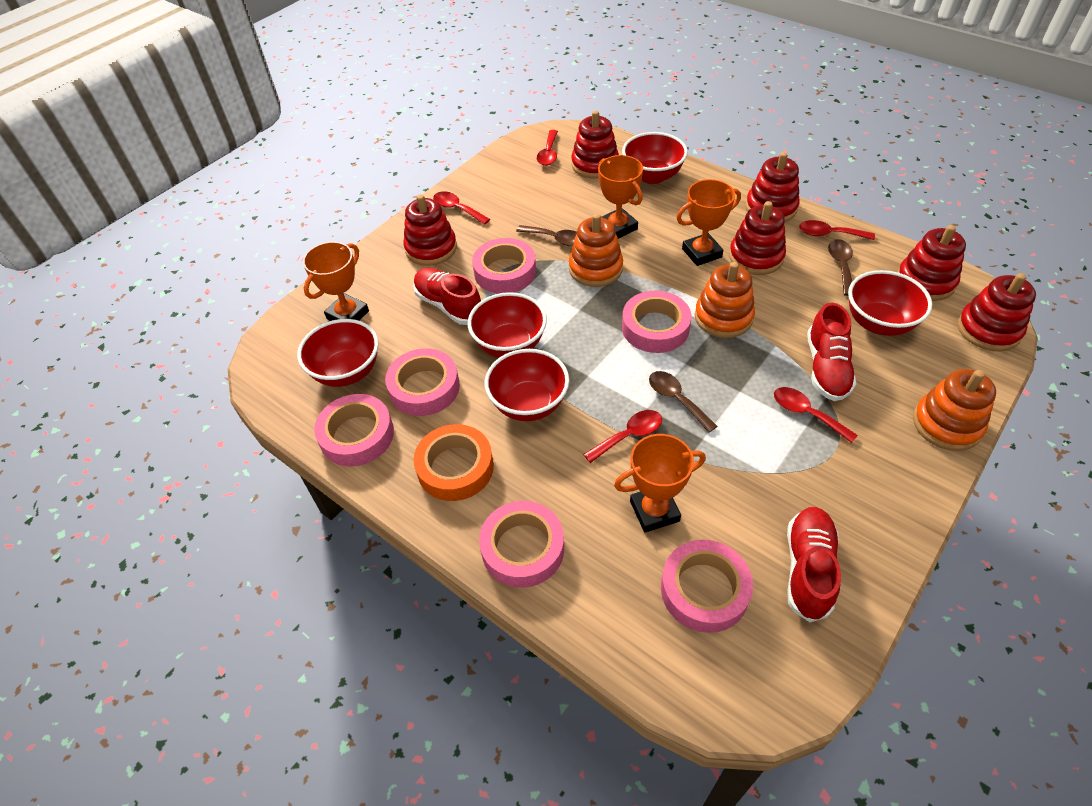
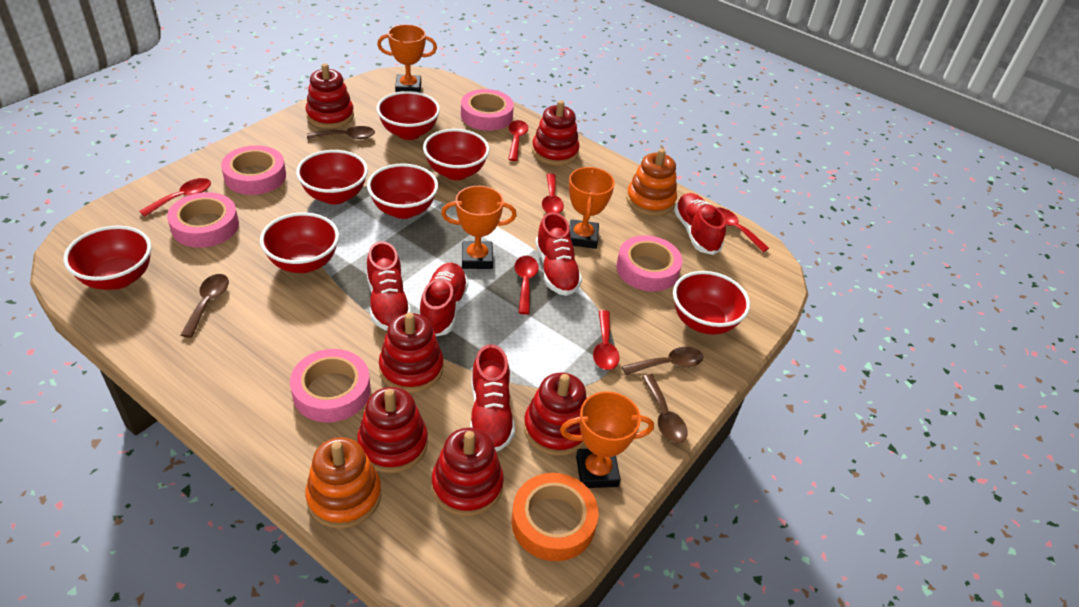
brown spoon: 3 -> 4
orange stacking toy: 3 -> 2
pink tape: 6 -> 5
red bowl: 5 -> 7
red shoe: 3 -> 5
red spoon: 5 -> 6

